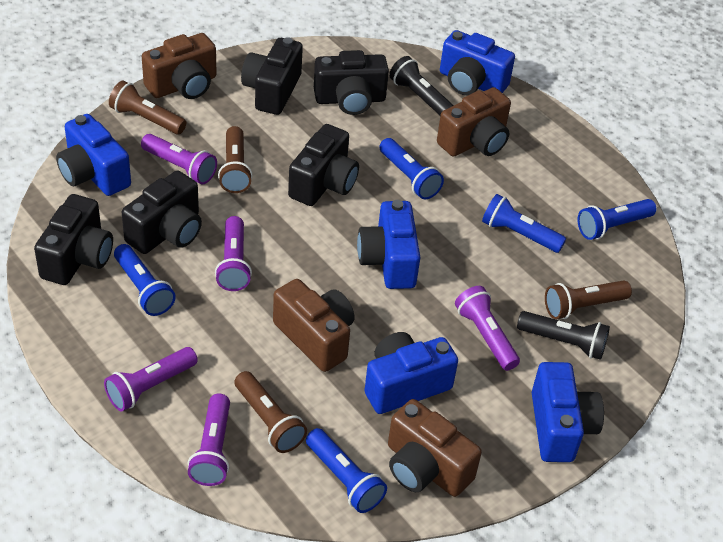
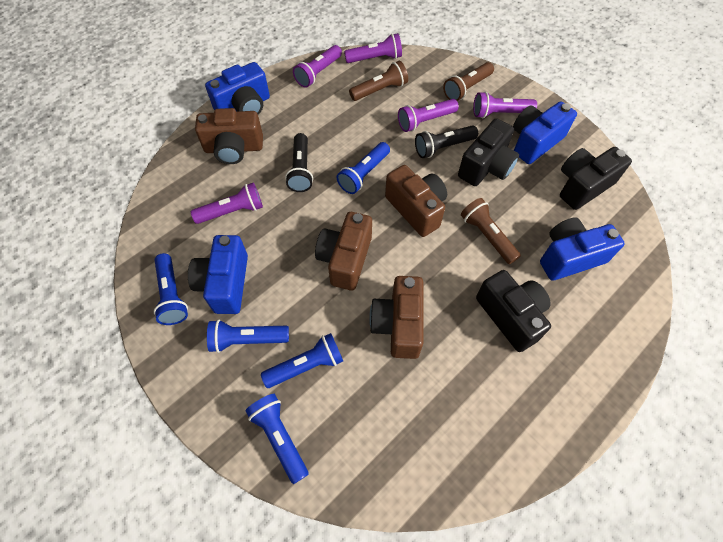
black camera: 5 -> 3
blue camera: 5 -> 4
brown flashlight: 4 -> 3

